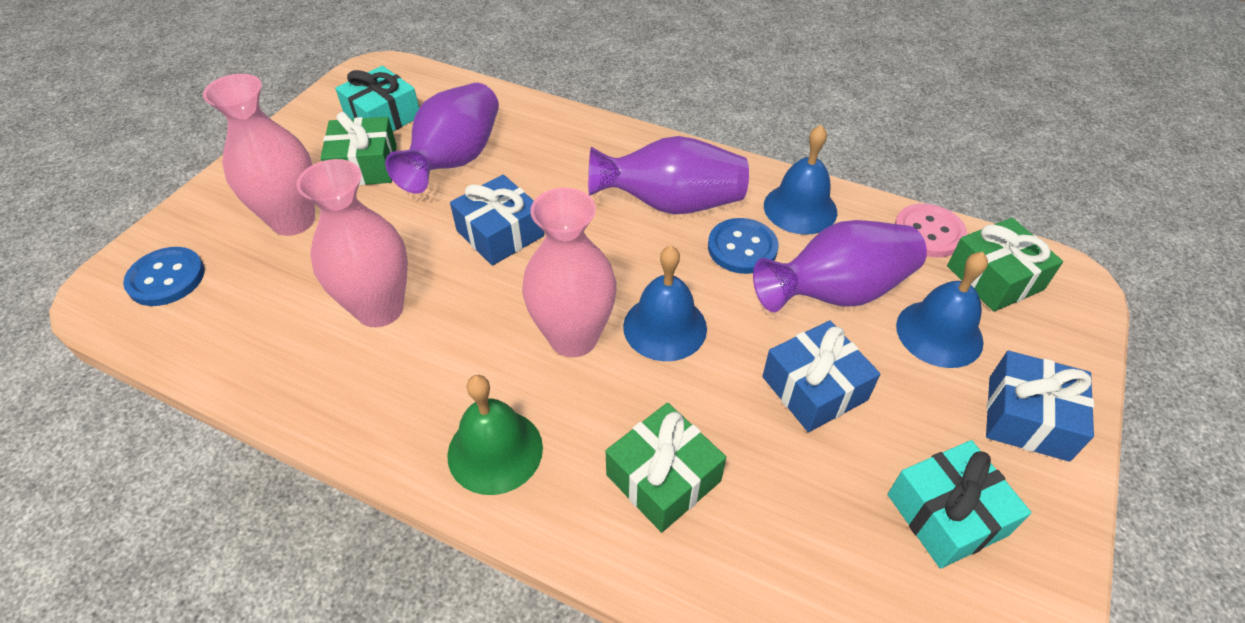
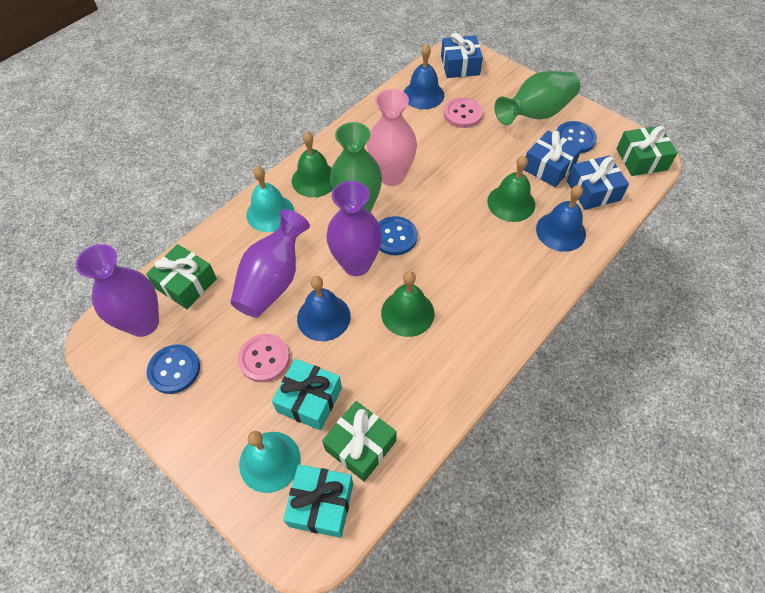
blue button: 2 -> 3
green bell: 1 -> 3
green vase: 0 -> 2
pink button: 1 -> 2
pink vase: 3 -> 1
turquoise bell: 0 -> 2

